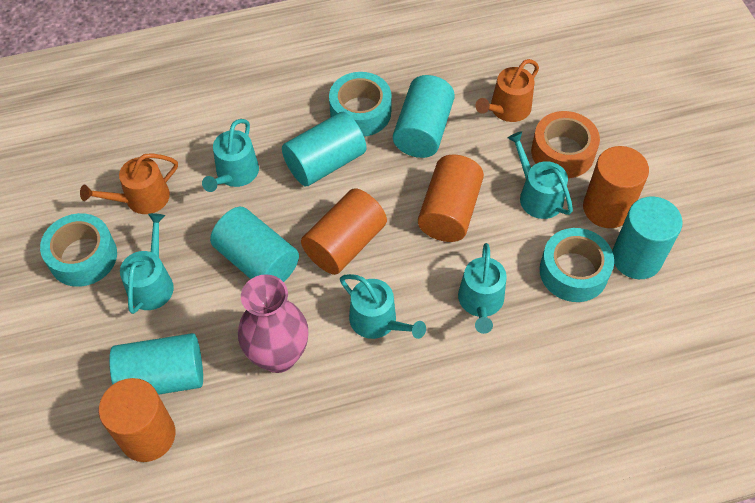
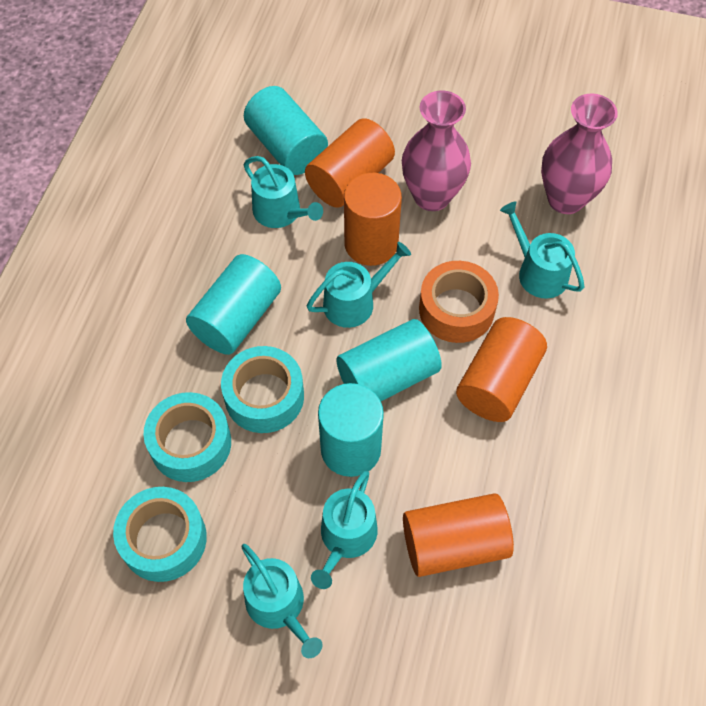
orange watering can: 2 -> 0
pink vase: 1 -> 2
turquoise cylinder: 5 -> 4

